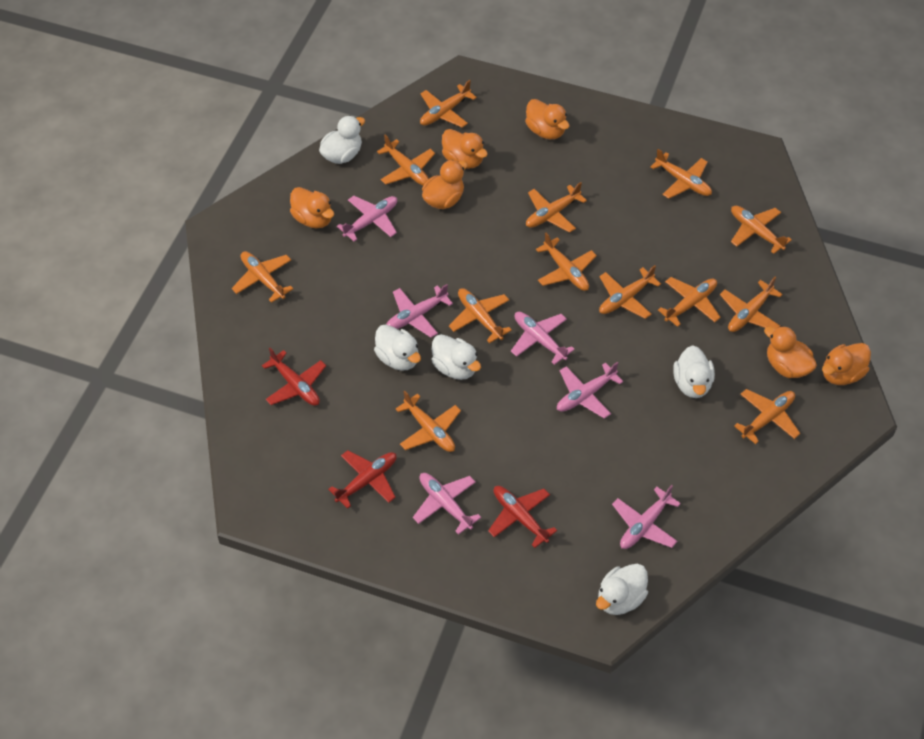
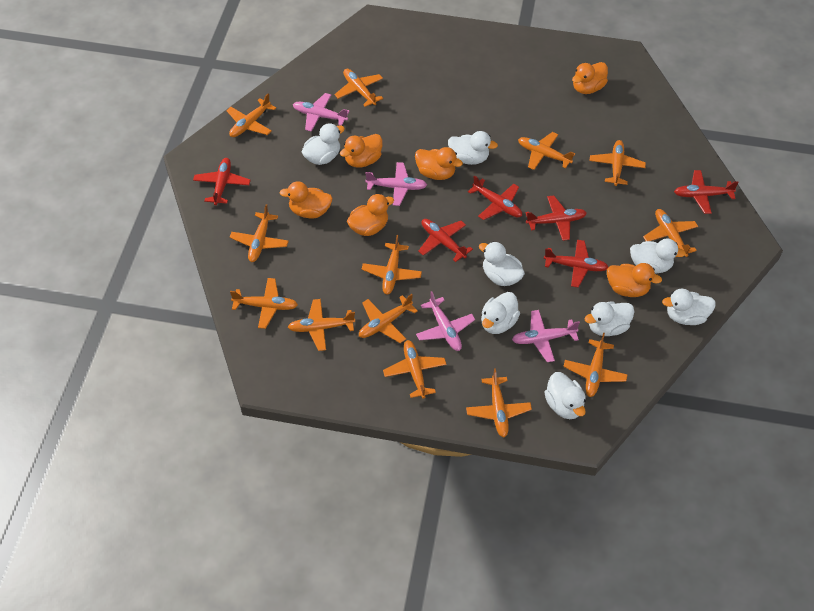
pink plane: 6 -> 4
red plane: 3 -> 6
white duck: 5 -> 8

